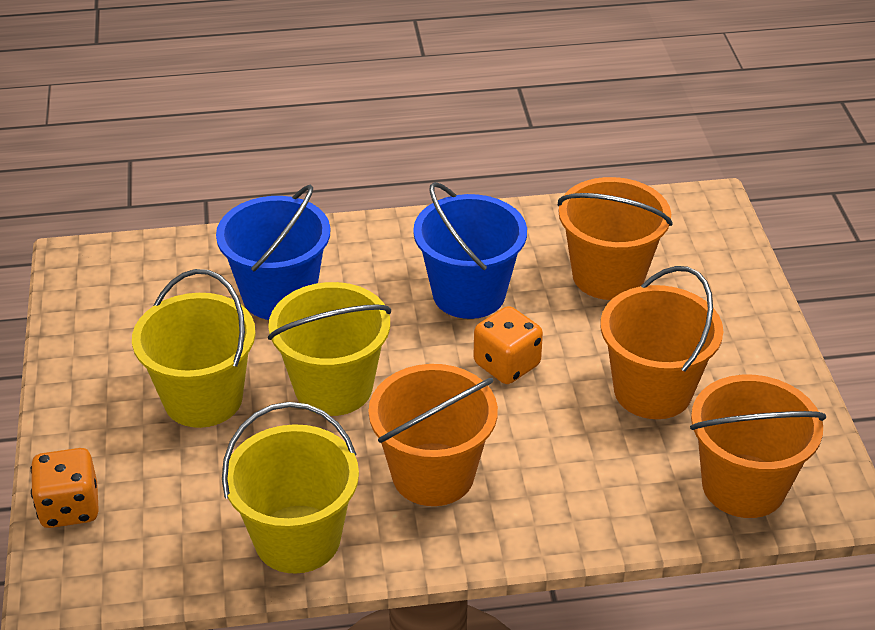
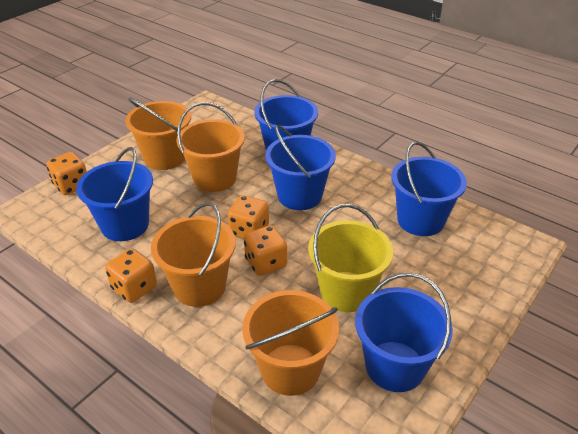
blue bucket: 2 -> 5
orange dice: 2 -> 4
yellow bucket: 3 -> 1

